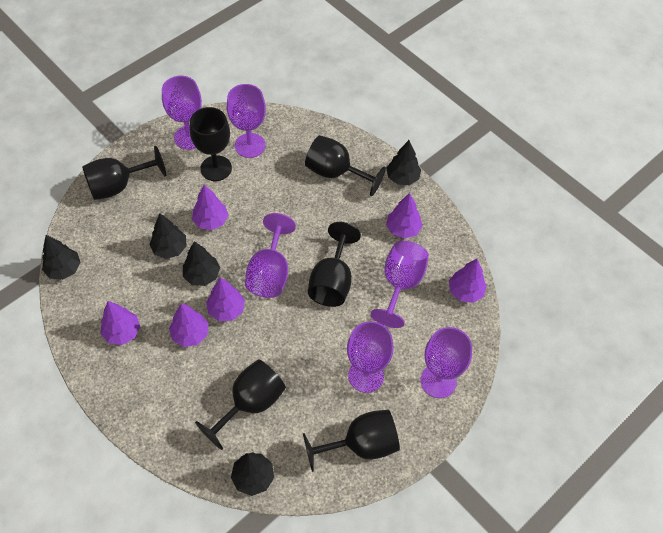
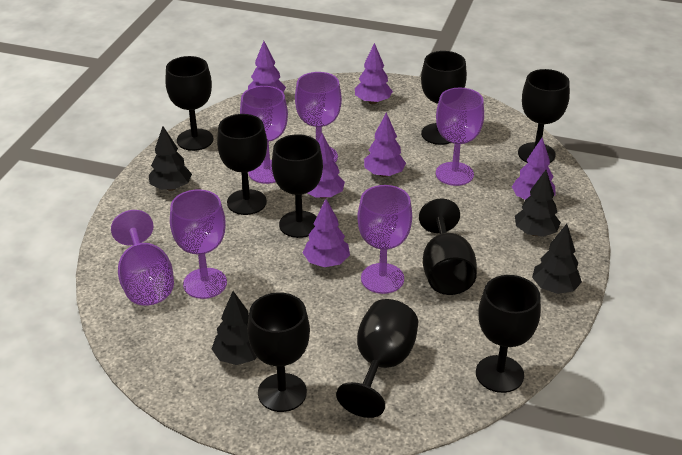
black goblet: 6 -> 9
black tree: 5 -> 4

